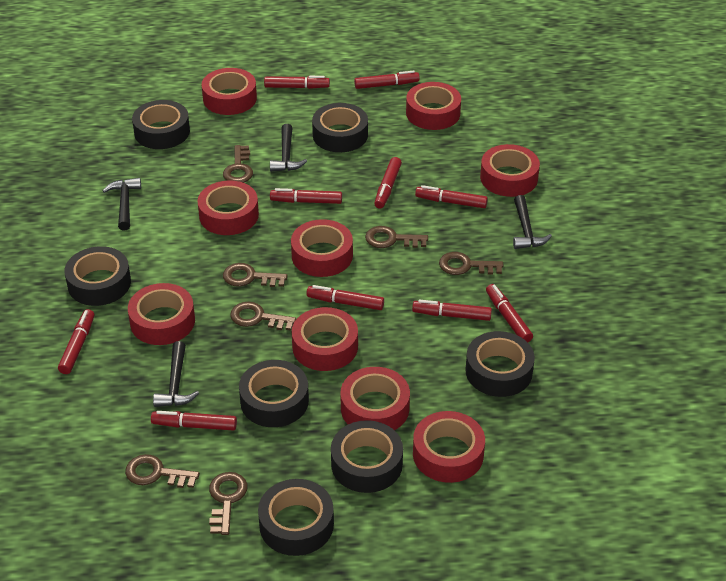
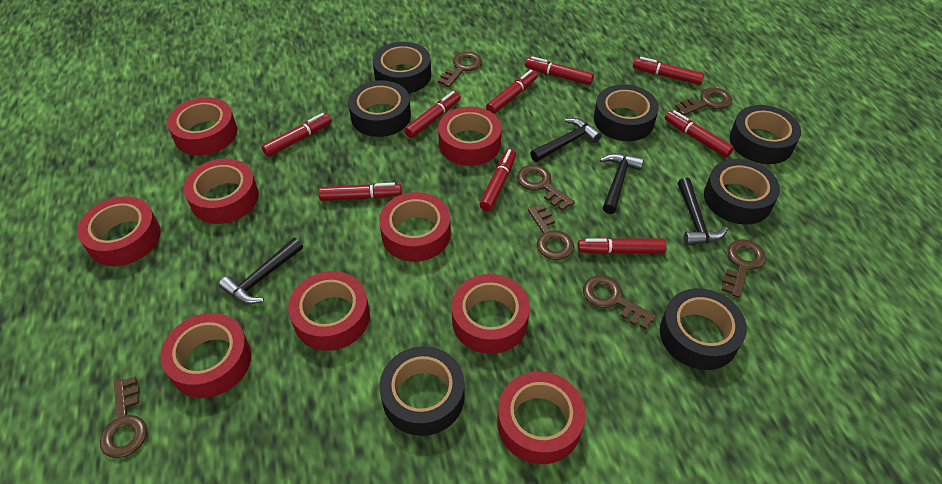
red marker: 10 -> 9

